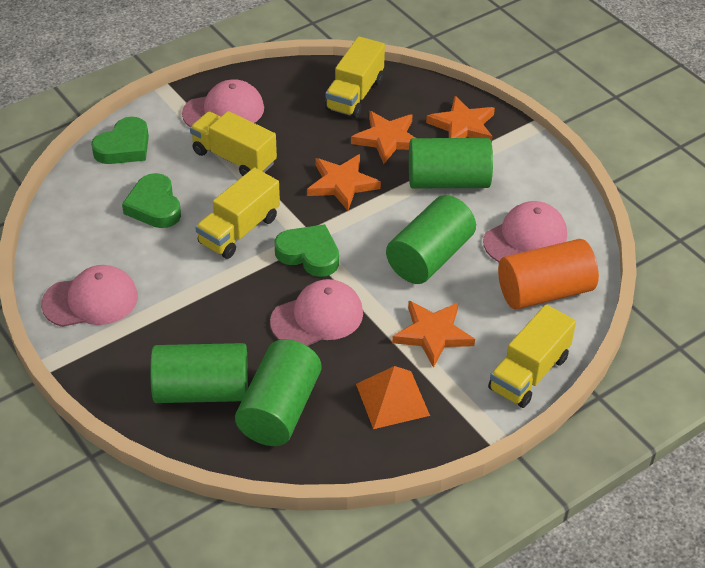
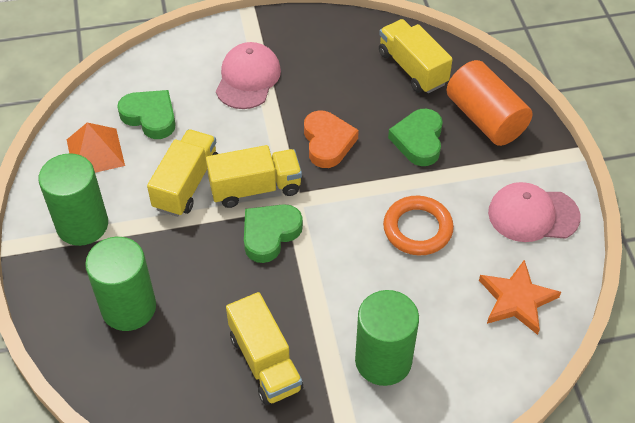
green cylinder: 4 -> 3
orange heart: 0 -> 1
orange ring: 0 -> 1
orange star: 4 -> 1
pink cap: 4 -> 2

